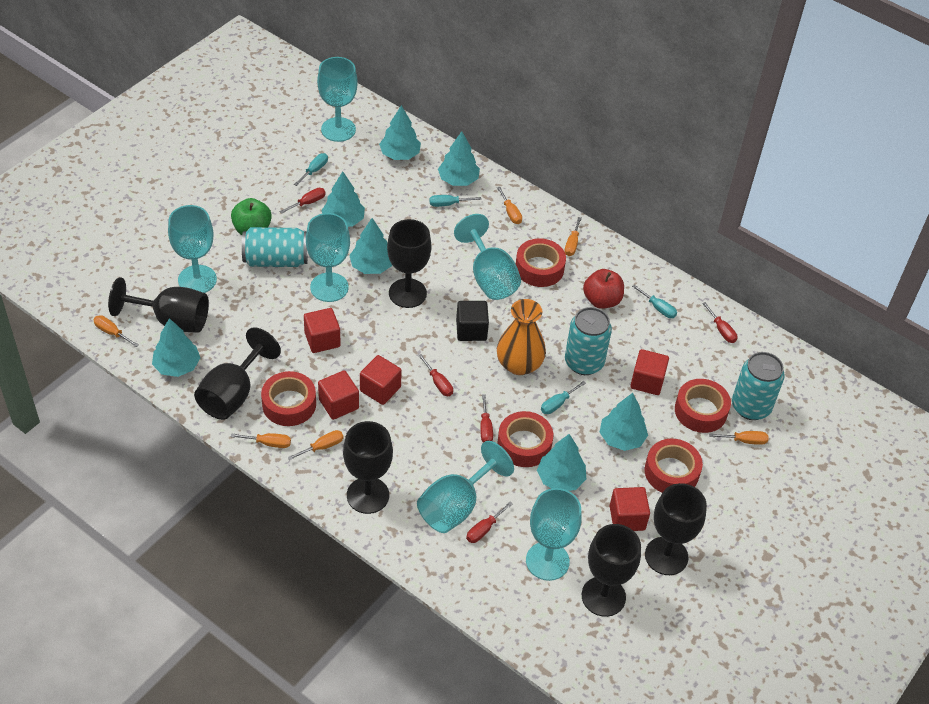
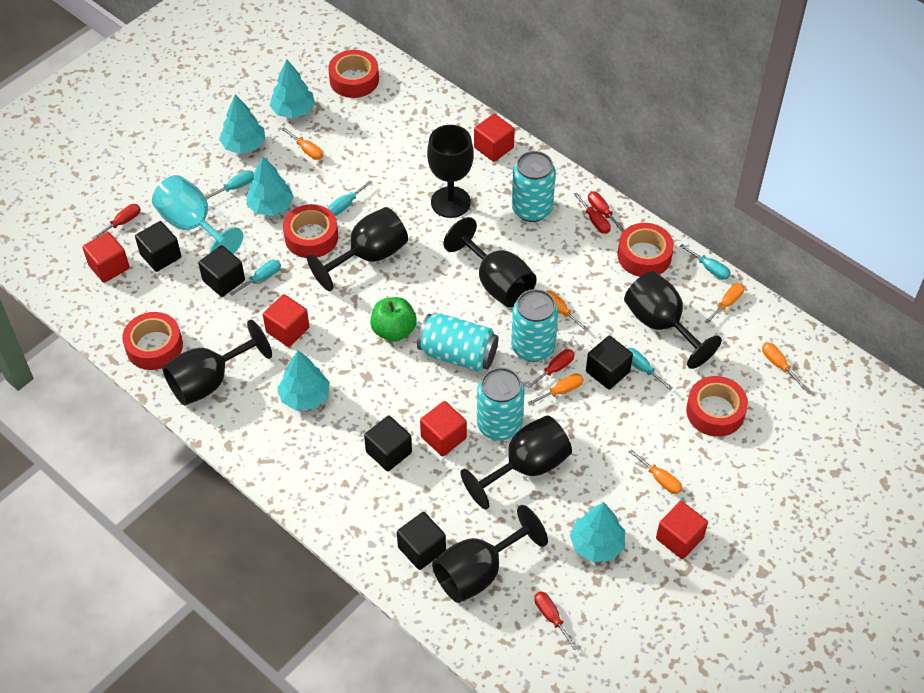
black cube: 1 -> 5
black goblet: 6 -> 7
orange vase: 1 -> 0
red apple: 1 -> 0
turquoise can: 3 -> 4
turquoise goblet: 6 -> 1
turquoise screwdriver: 4 -> 5
turquoise tree: 7 -> 5

